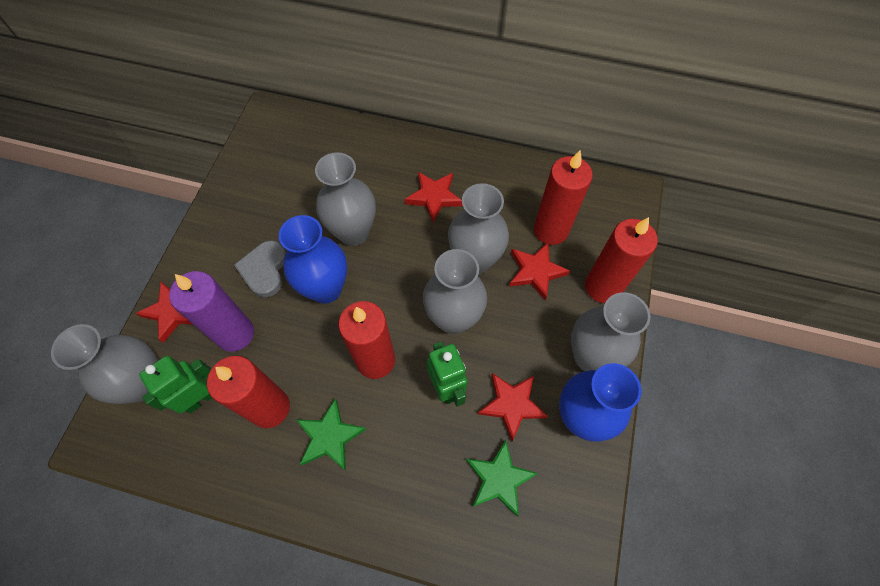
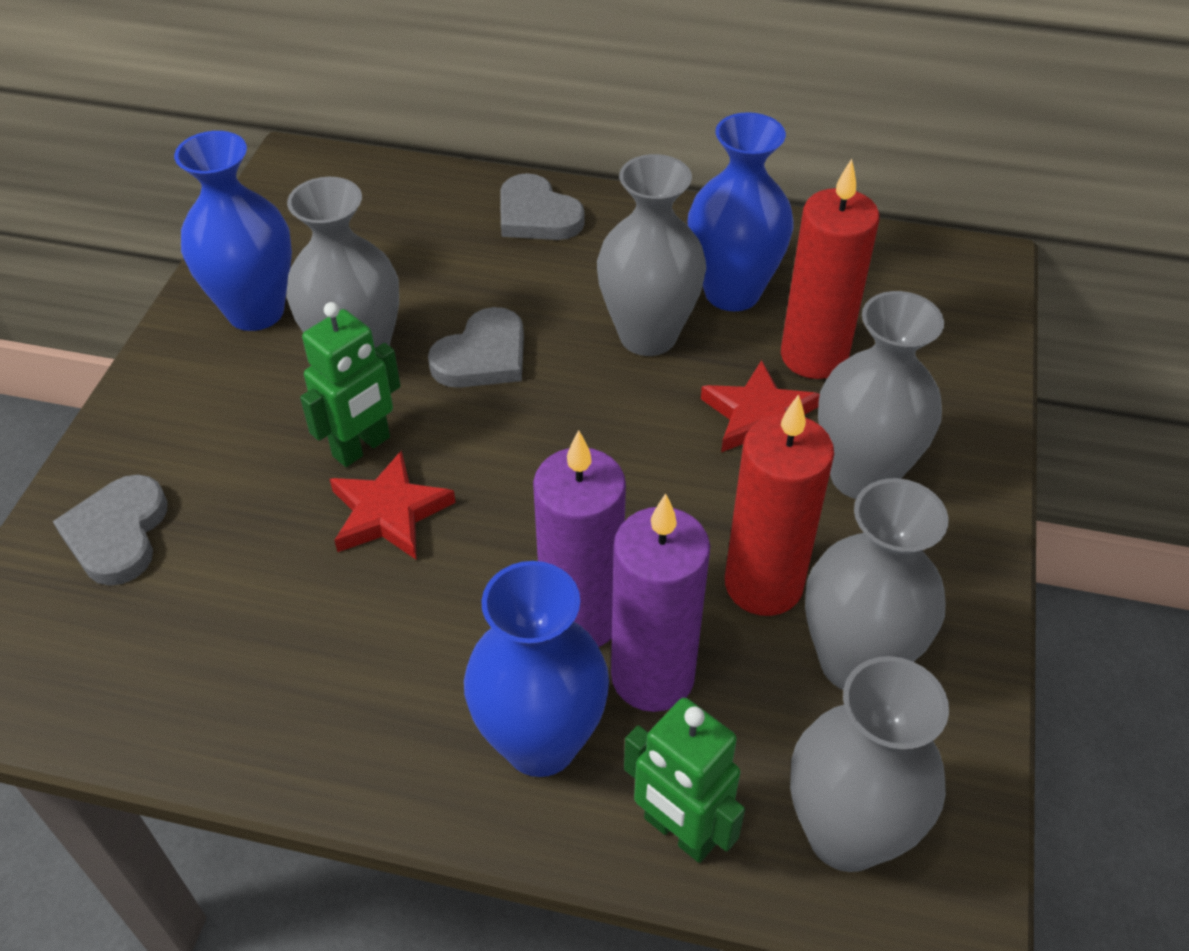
blue vase: 2 -> 3
green star: 2 -> 0
grey heart: 1 -> 3
purple candle: 1 -> 2
red candle: 4 -> 2
red star: 4 -> 2

